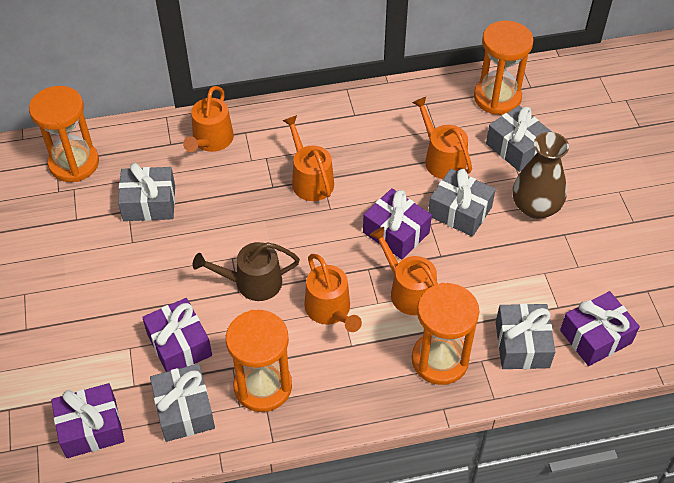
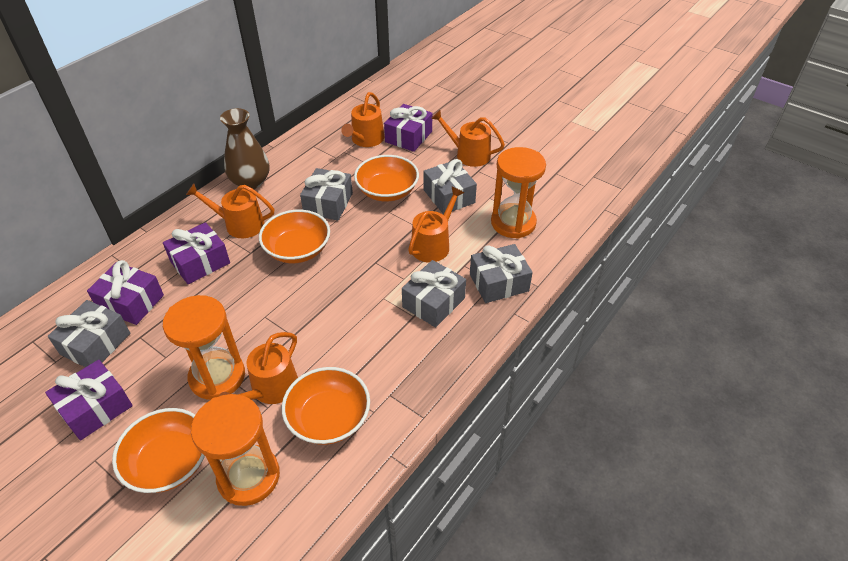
brown watering can: 1 -> 0
orange bowl: 0 -> 4
orange hourglass: 4 -> 3

